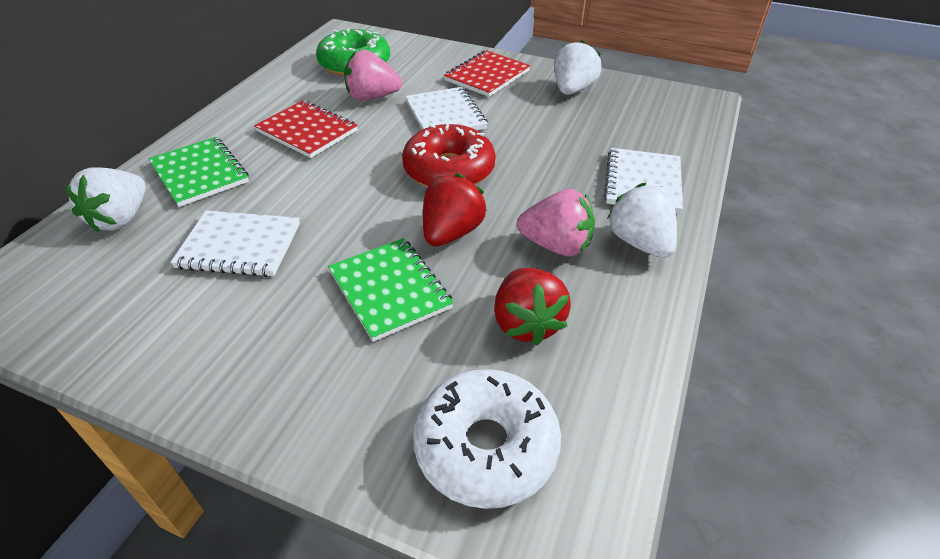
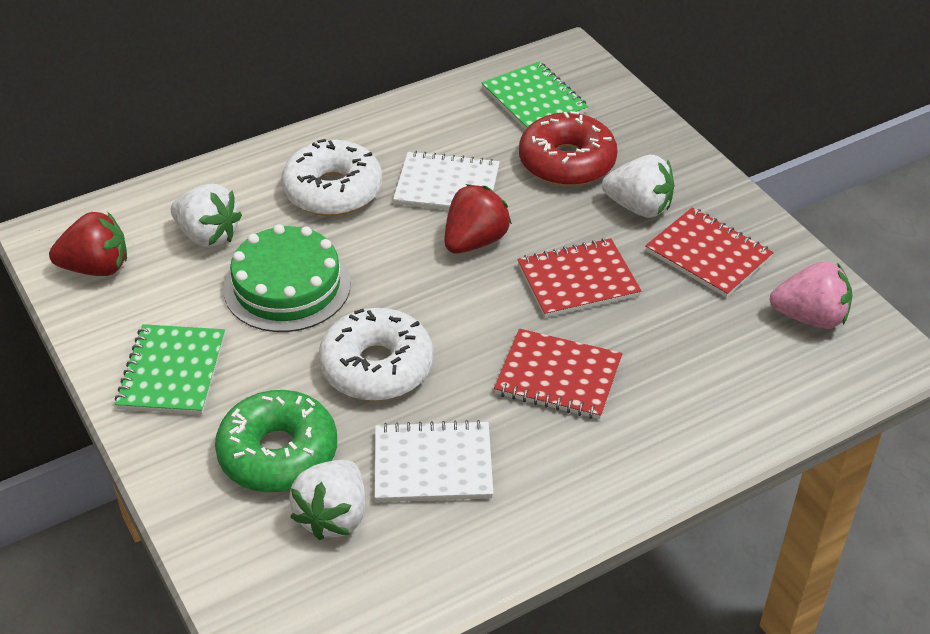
green cake: 0 -> 1
pink strawberry: 2 -> 1
red notebook: 2 -> 3
white donut: 1 -> 2
white notebook: 3 -> 2

